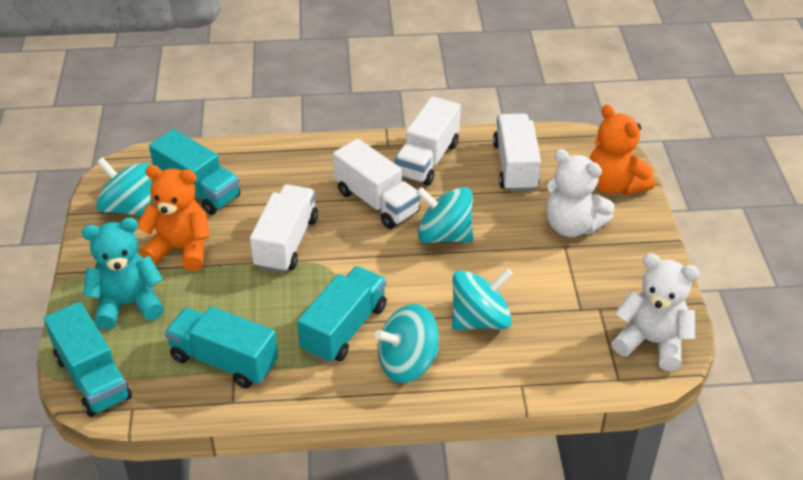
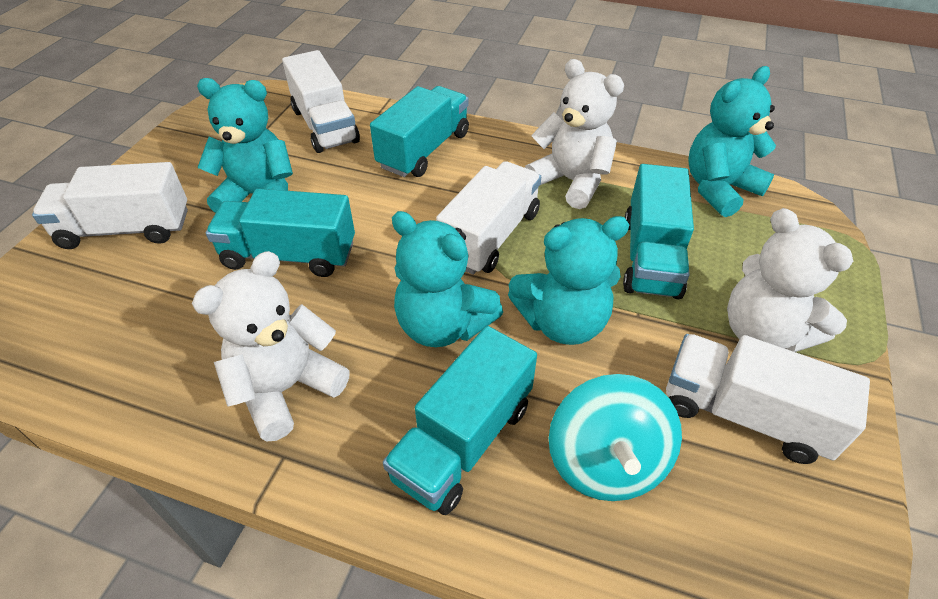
orange teddy bear: 2 -> 0
turquoise spinning top: 4 -> 1
turquoise teddy bear: 1 -> 4
white teddy bear: 2 -> 3

